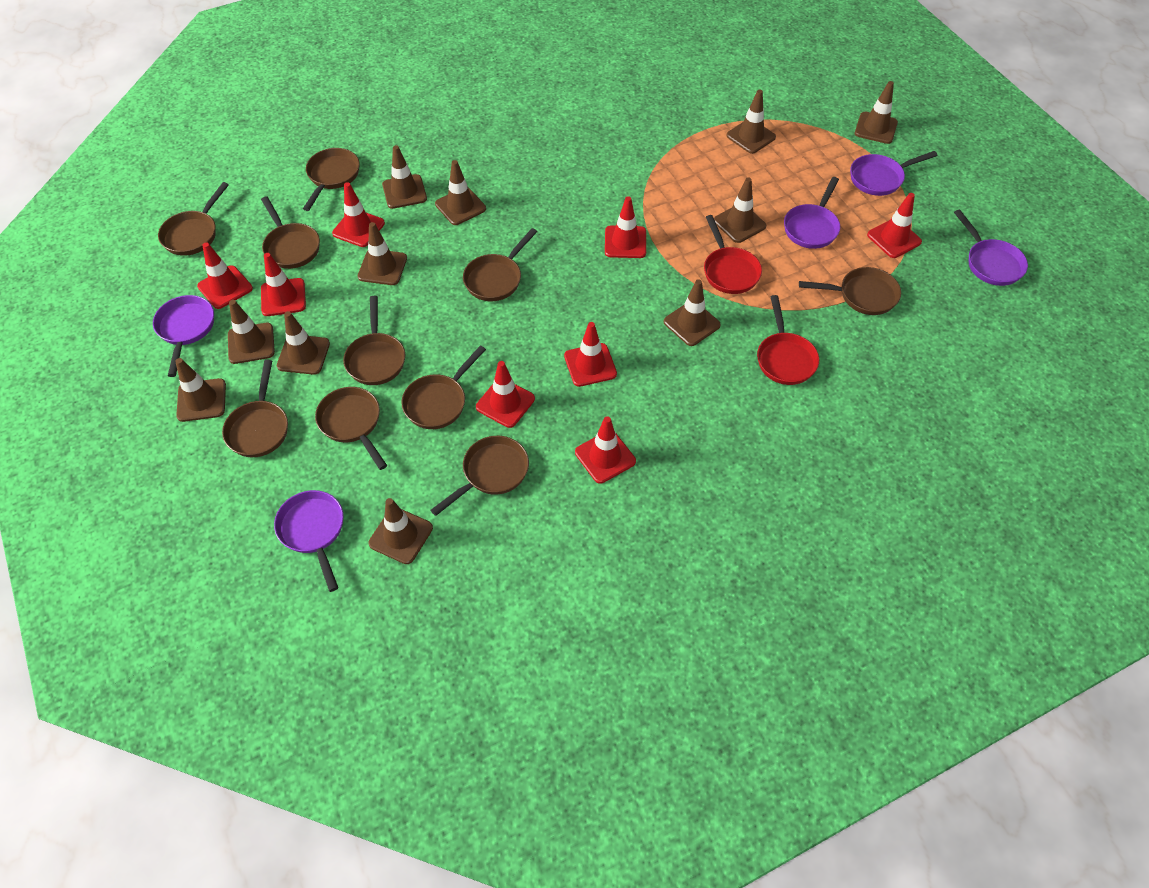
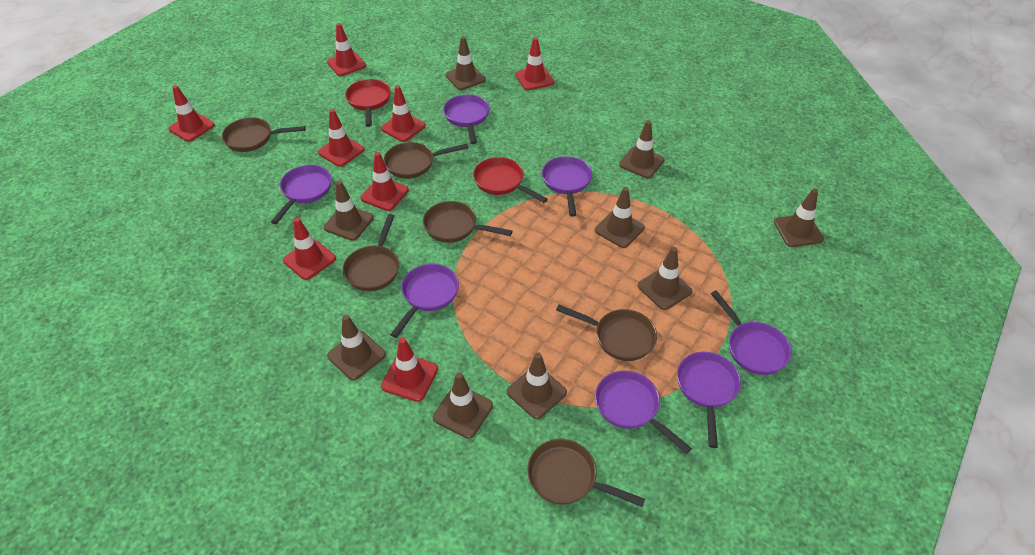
brown pan: 10 -> 6
brown traffic cone: 11 -> 9
purple pan: 5 -> 7

